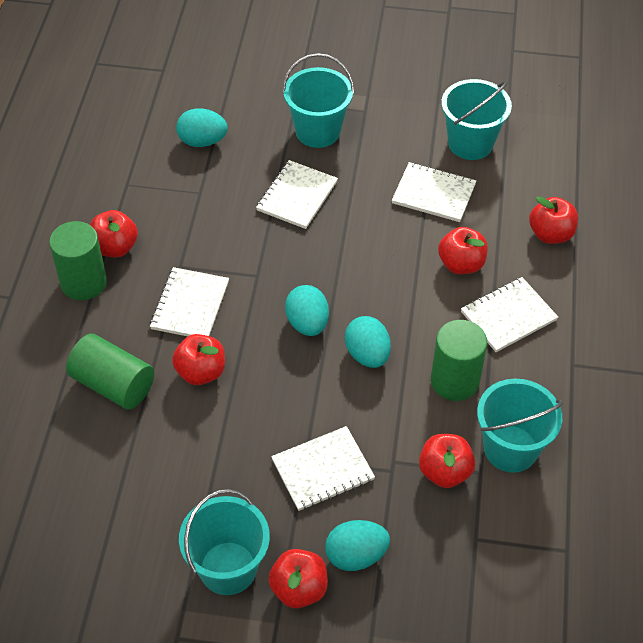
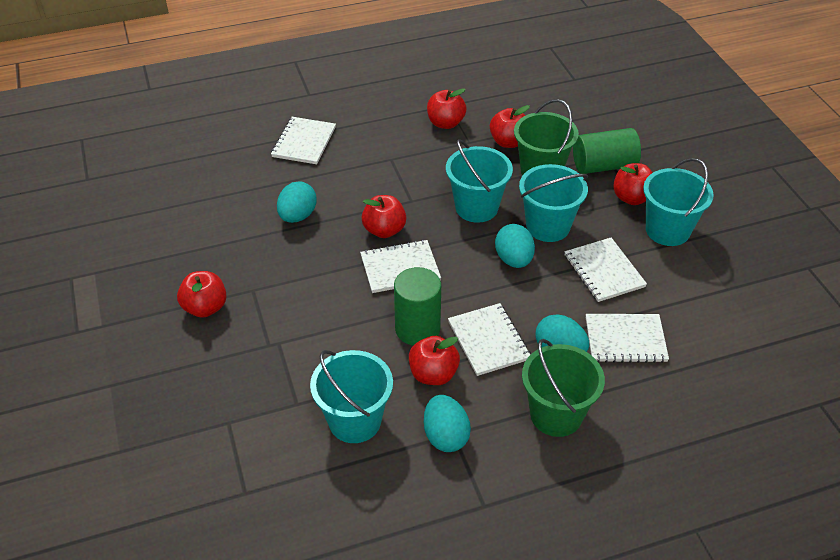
green bucket: 0 -> 2
green cylinder: 3 -> 2

